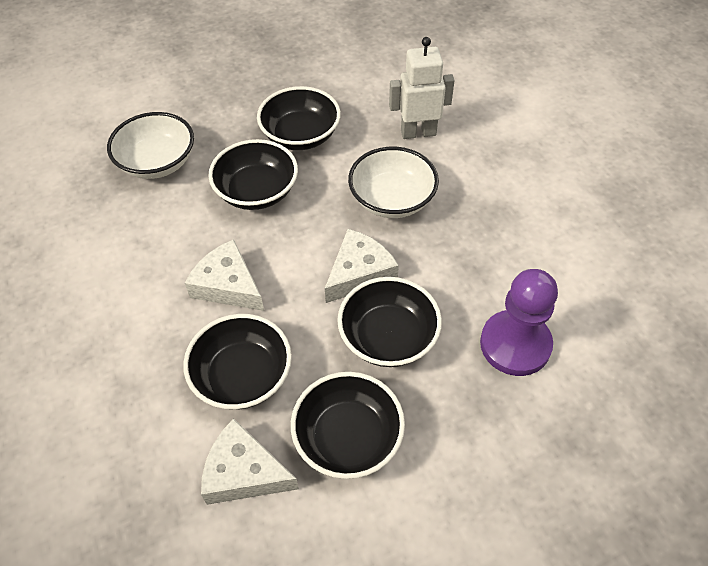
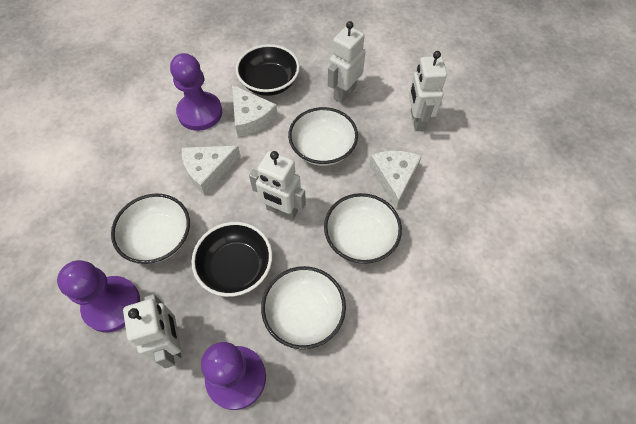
black bowl: 5 -> 2
purple pawn: 1 -> 3
white bowl: 2 -> 4
white robot: 1 -> 4

